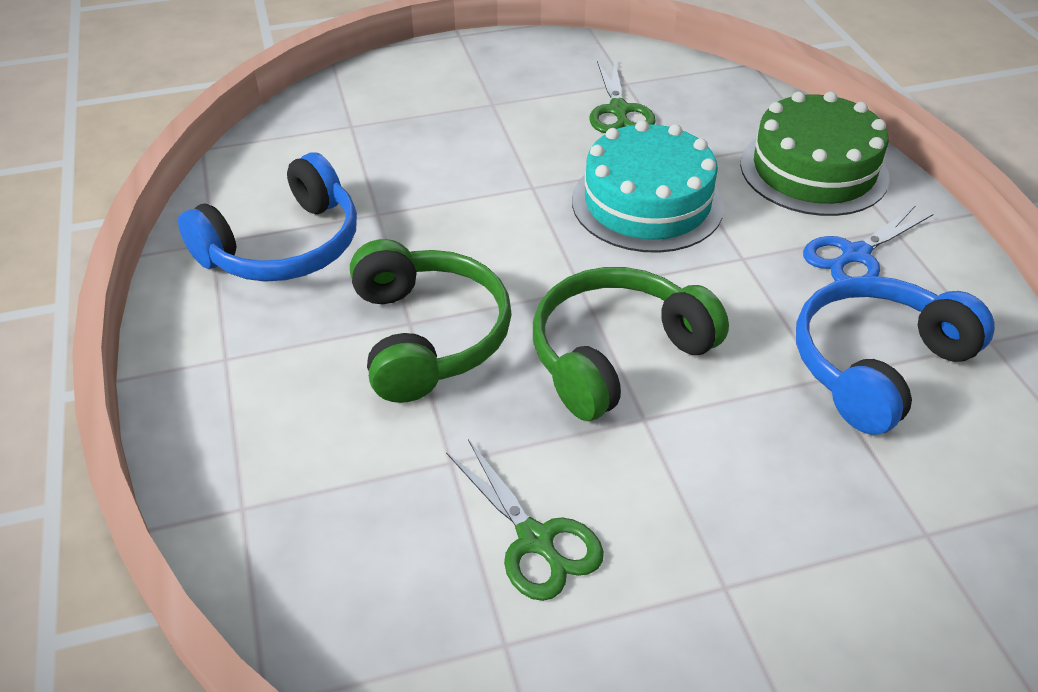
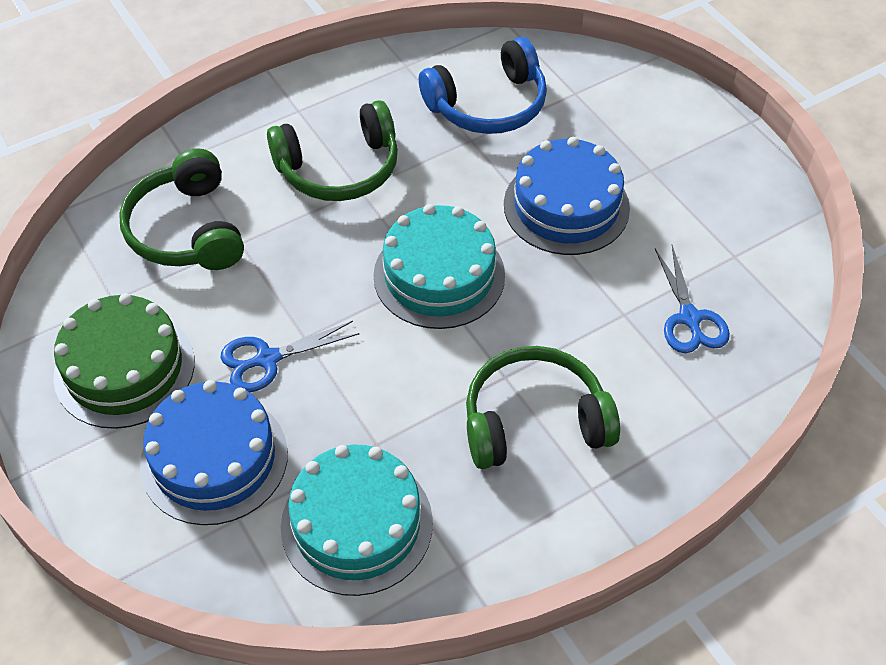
blue cake: 0 -> 2
blue headphones: 2 -> 1
blue scissors: 1 -> 2
green headphones: 2 -> 3
green scissors: 2 -> 0
turquoise cake: 1 -> 2

